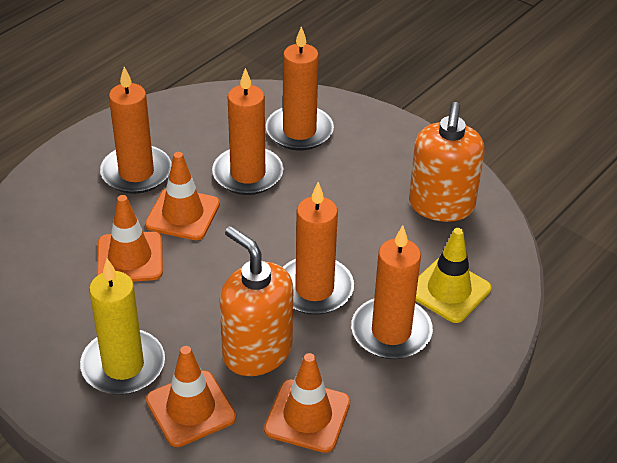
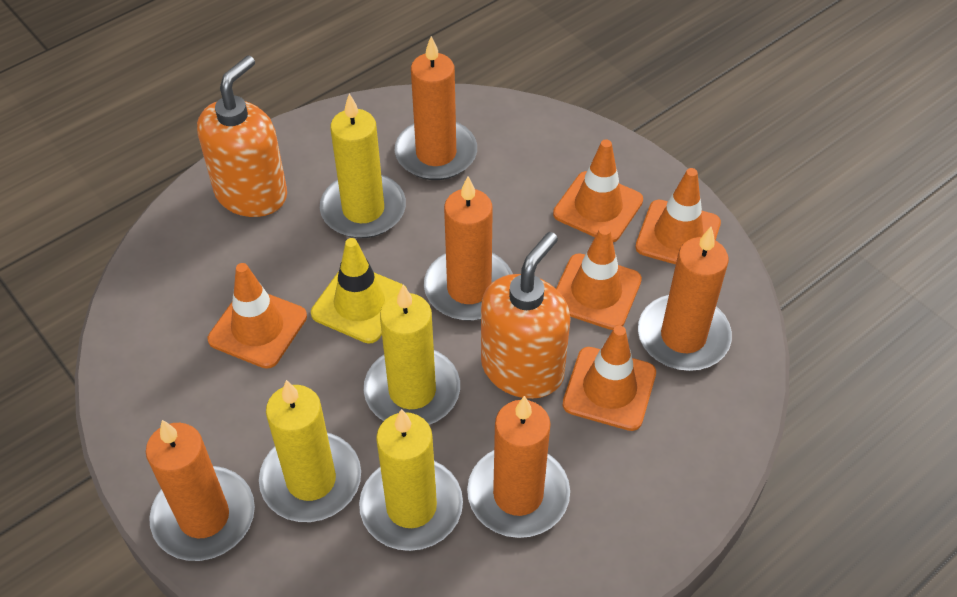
orange traffic cone: 4 -> 5
yellow candle: 1 -> 4

